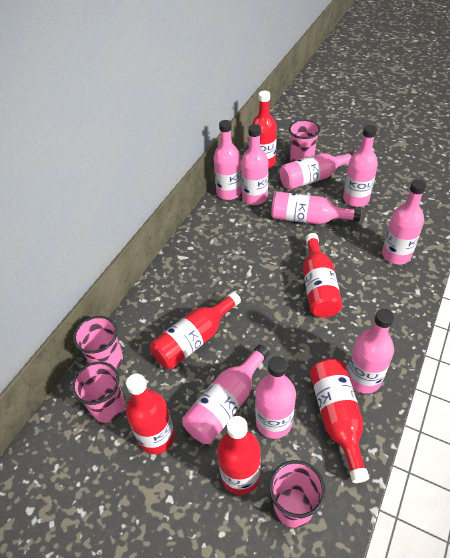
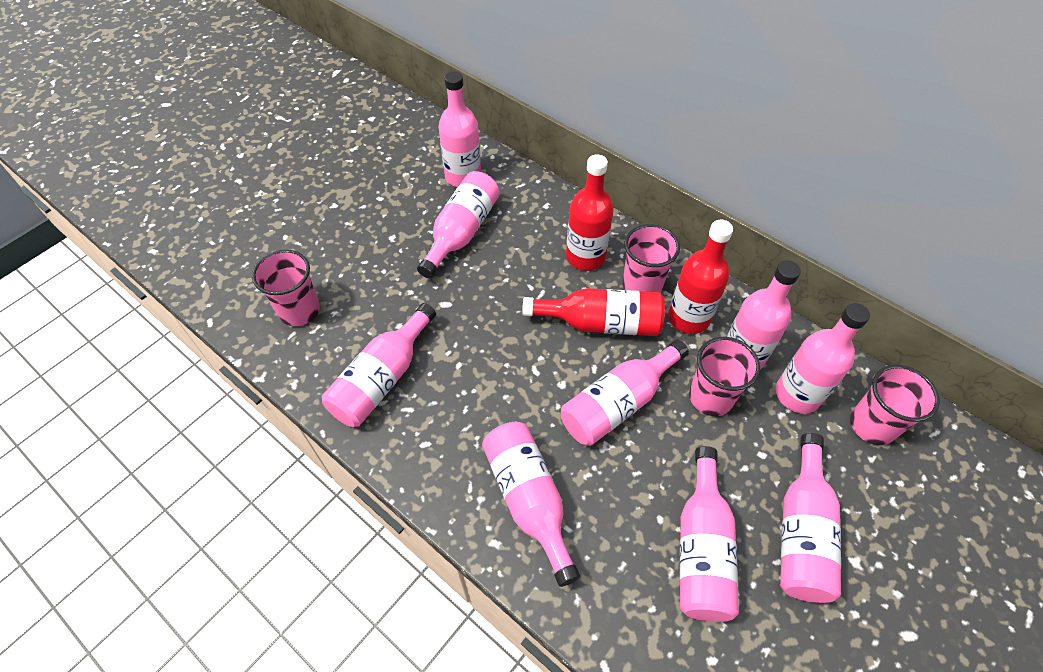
red bottle: 6 -> 3

